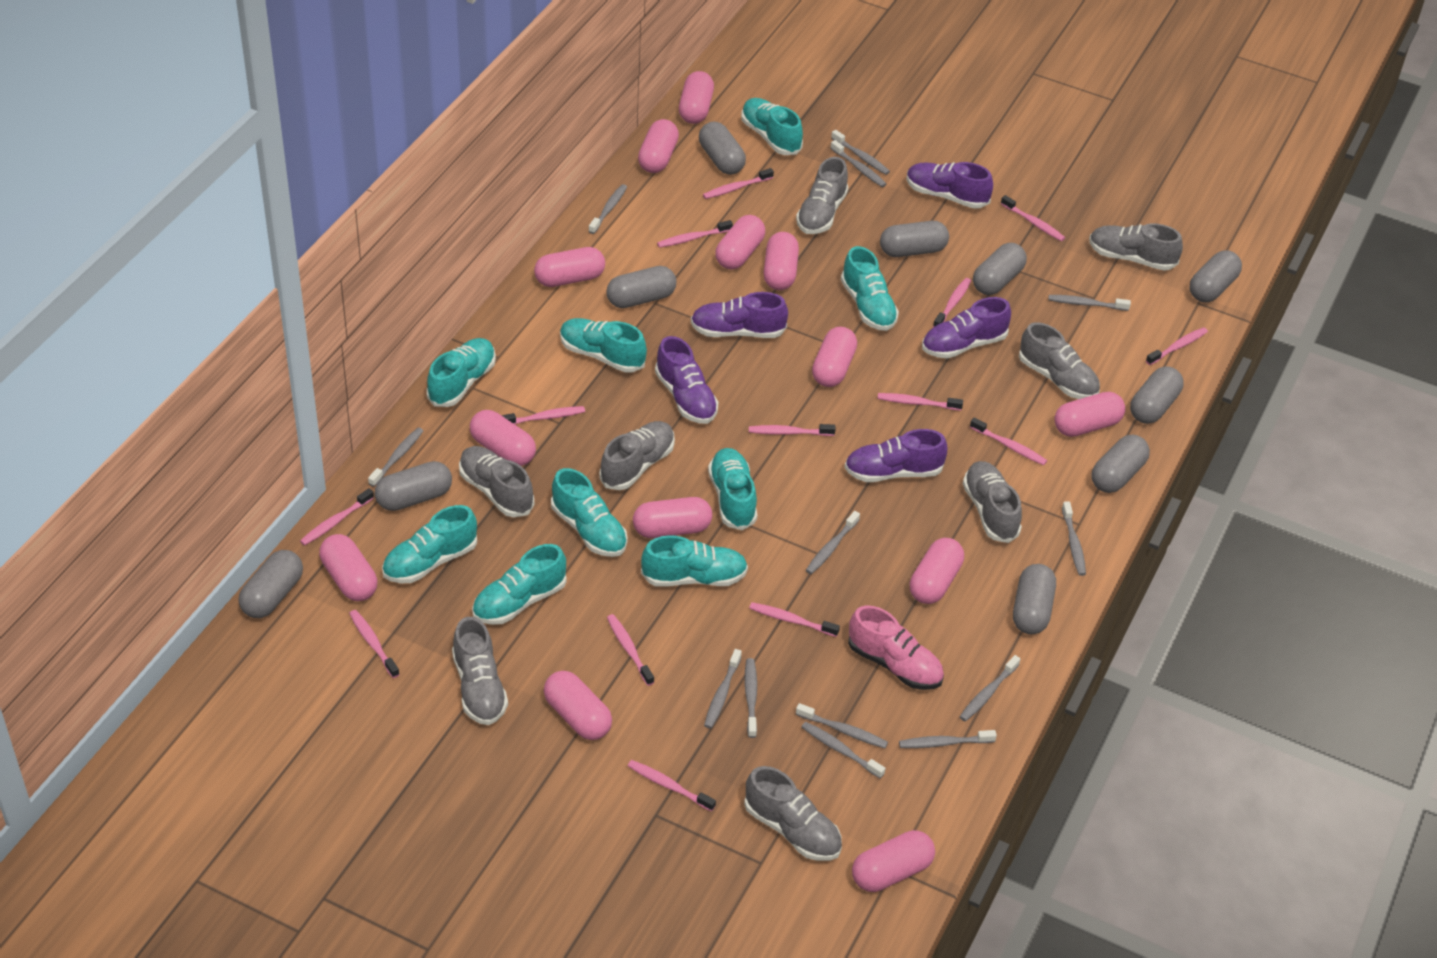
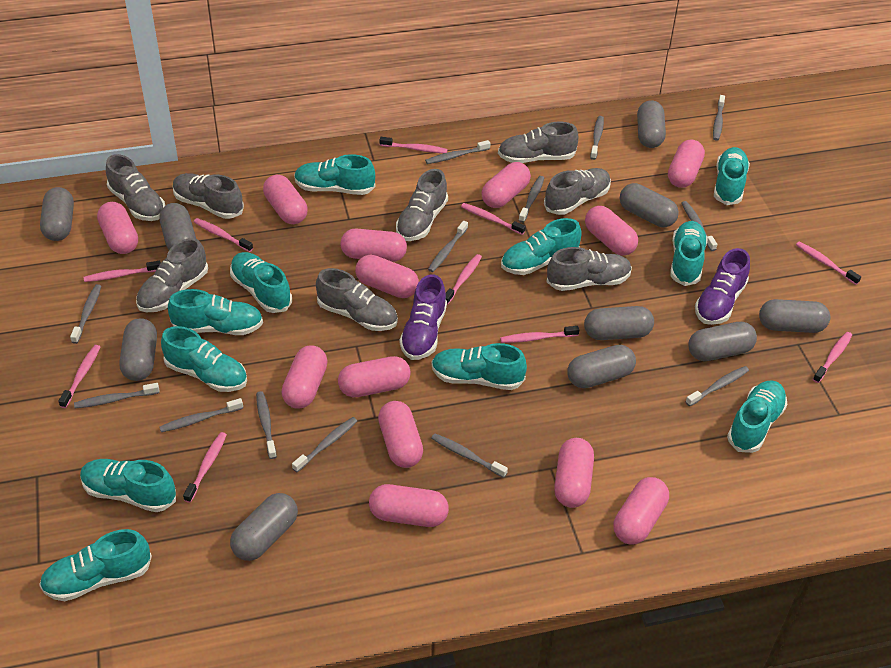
pink shoe: 1 -> 0
pink toothbrush: 14 -> 10
purple shoe: 5 -> 2
turquoise shoe: 9 -> 11

